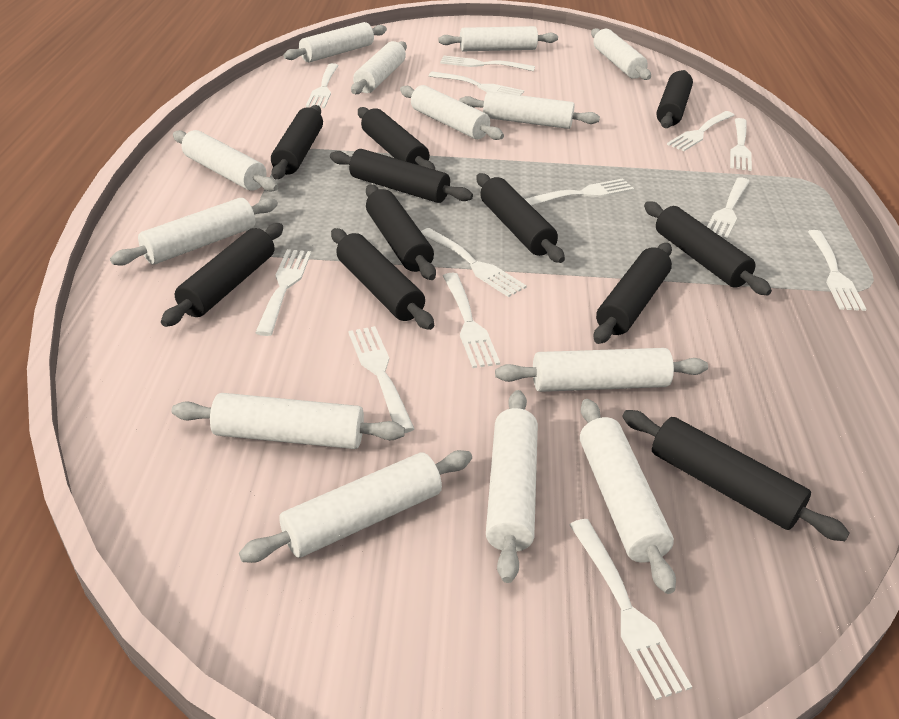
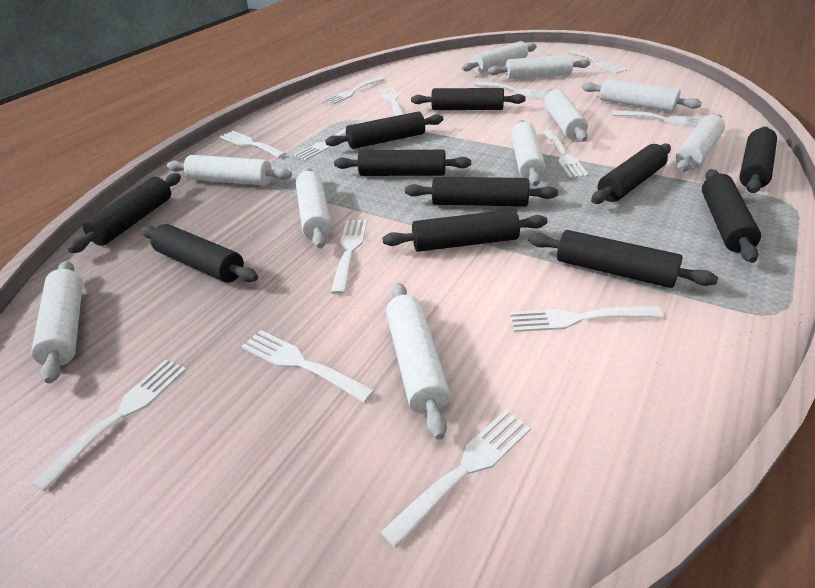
white rolling pin: 13 -> 10

